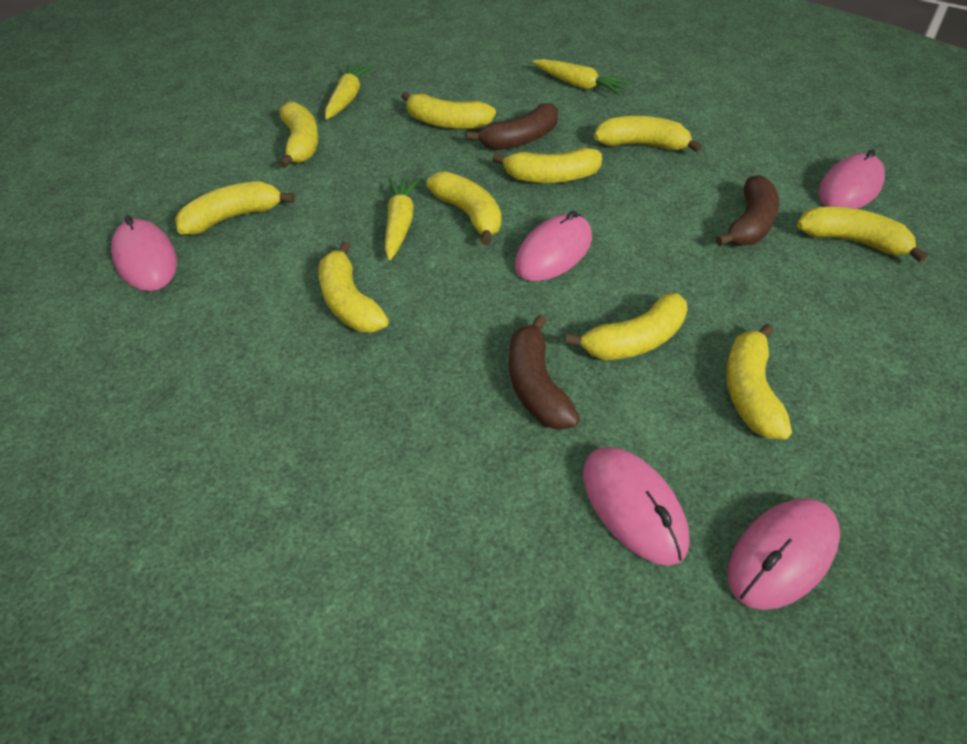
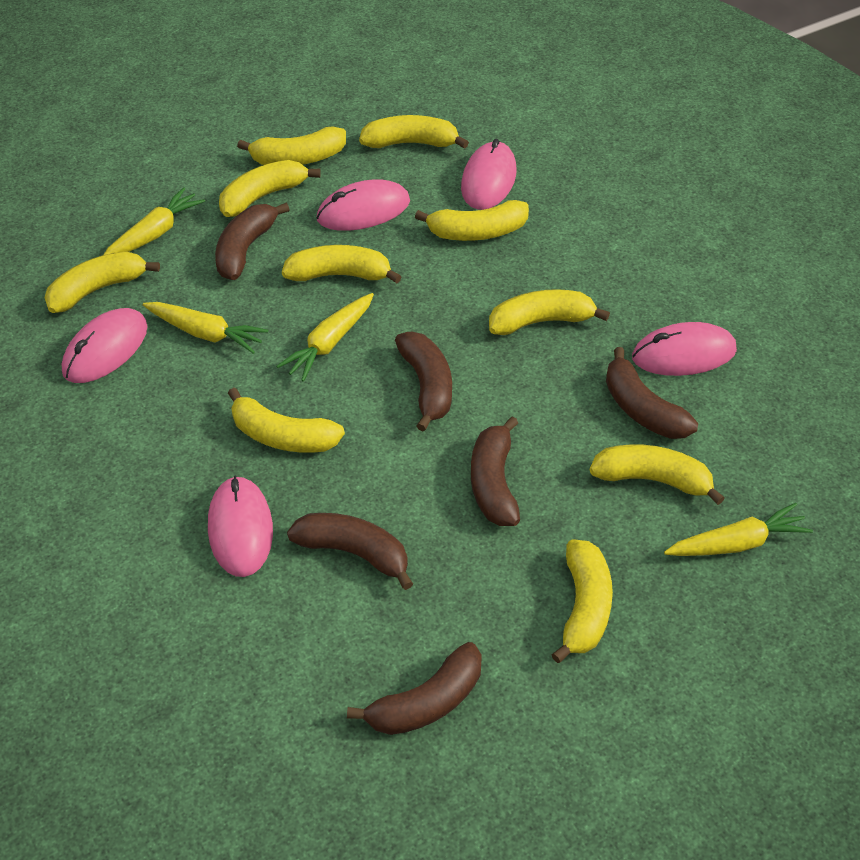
brown banana: 3 -> 6
yellow carrot: 3 -> 4

